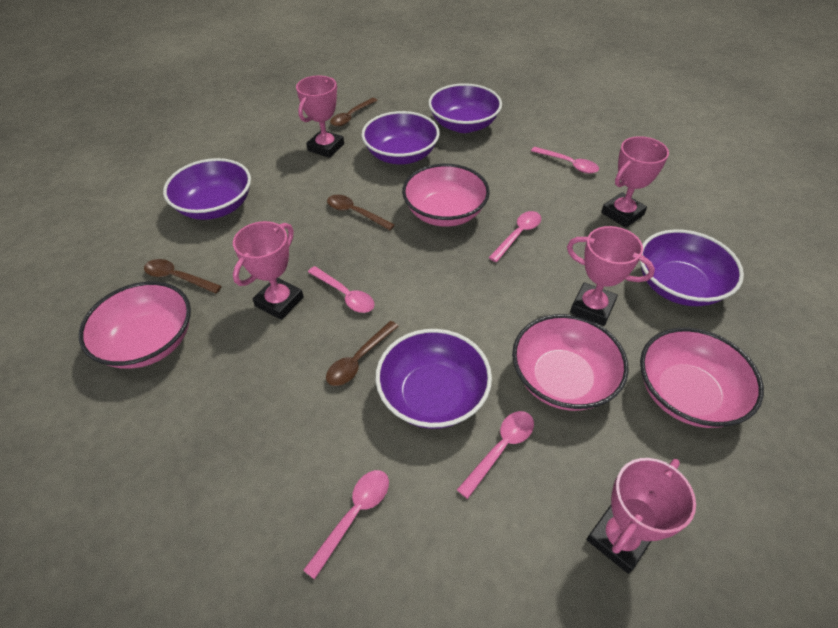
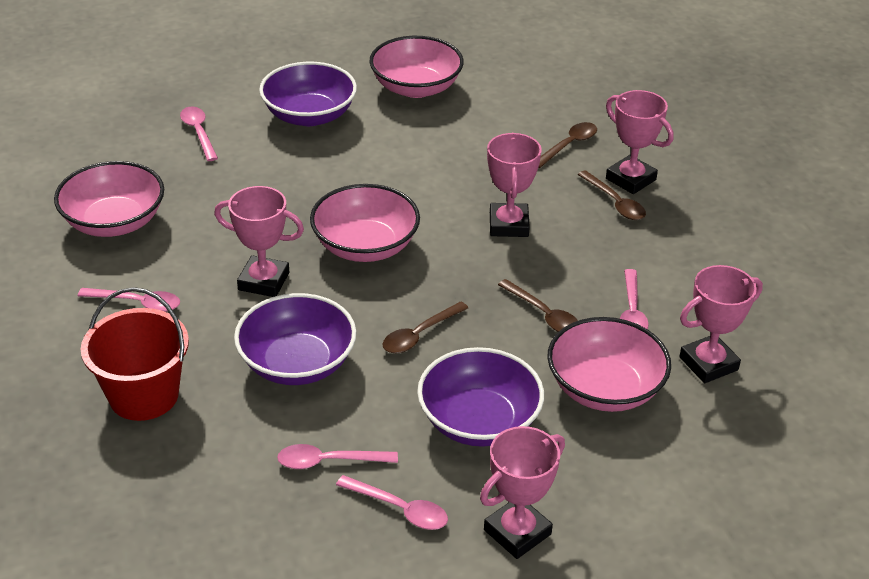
purple bowl: 5 -> 3
red bucket: 0 -> 1

